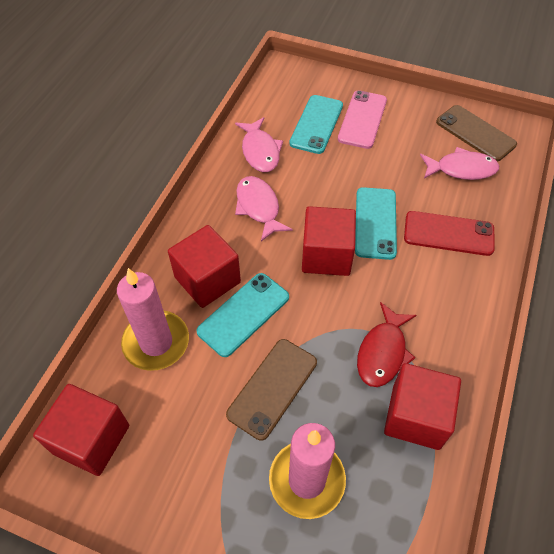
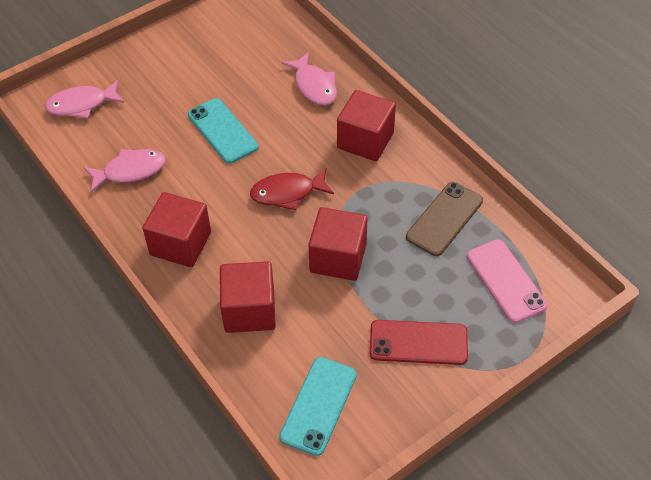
brown phone: 2 -> 1
pink candle: 2 -> 0
turquoise phone: 3 -> 2

